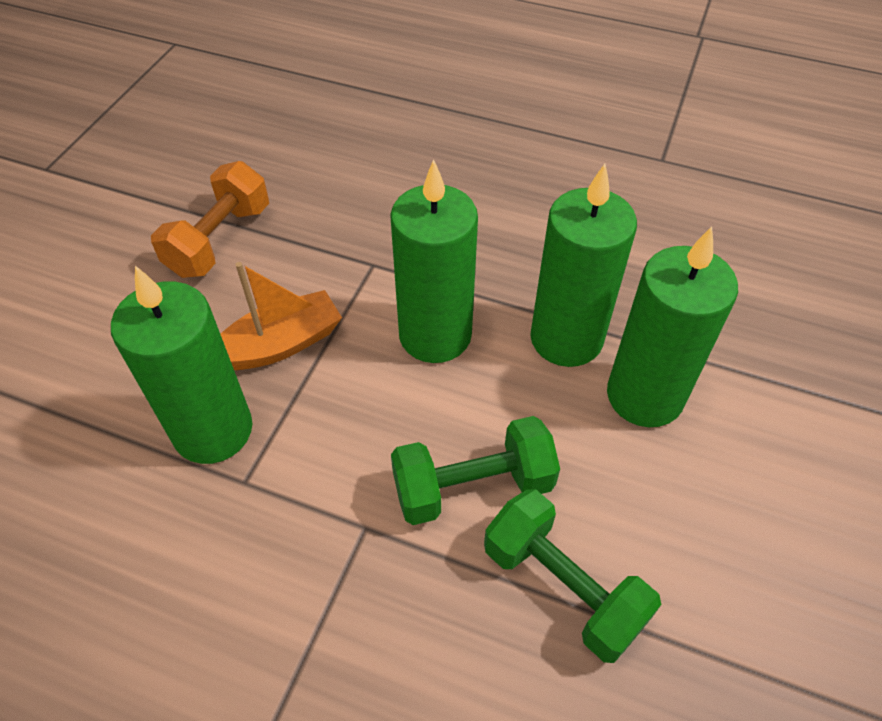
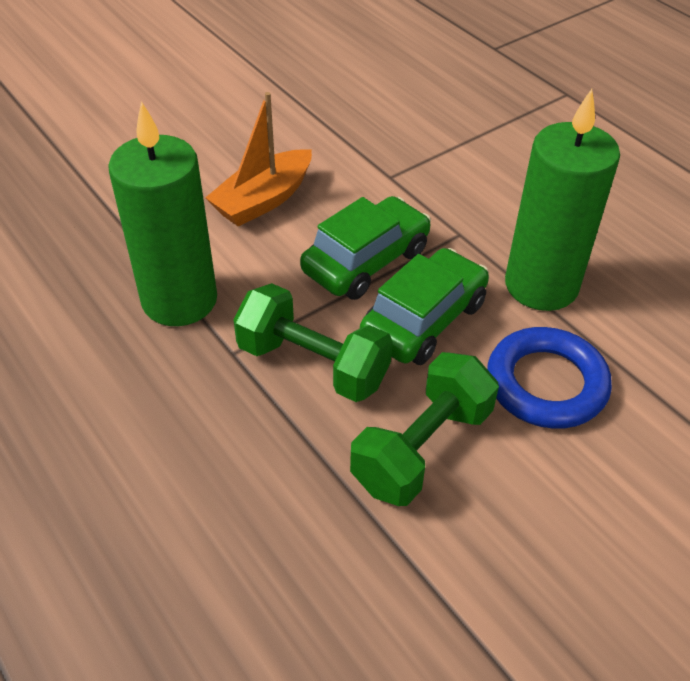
blue ring: 0 -> 1
green candle: 4 -> 2
green car: 0 -> 2
orange dumbbell: 1 -> 0

